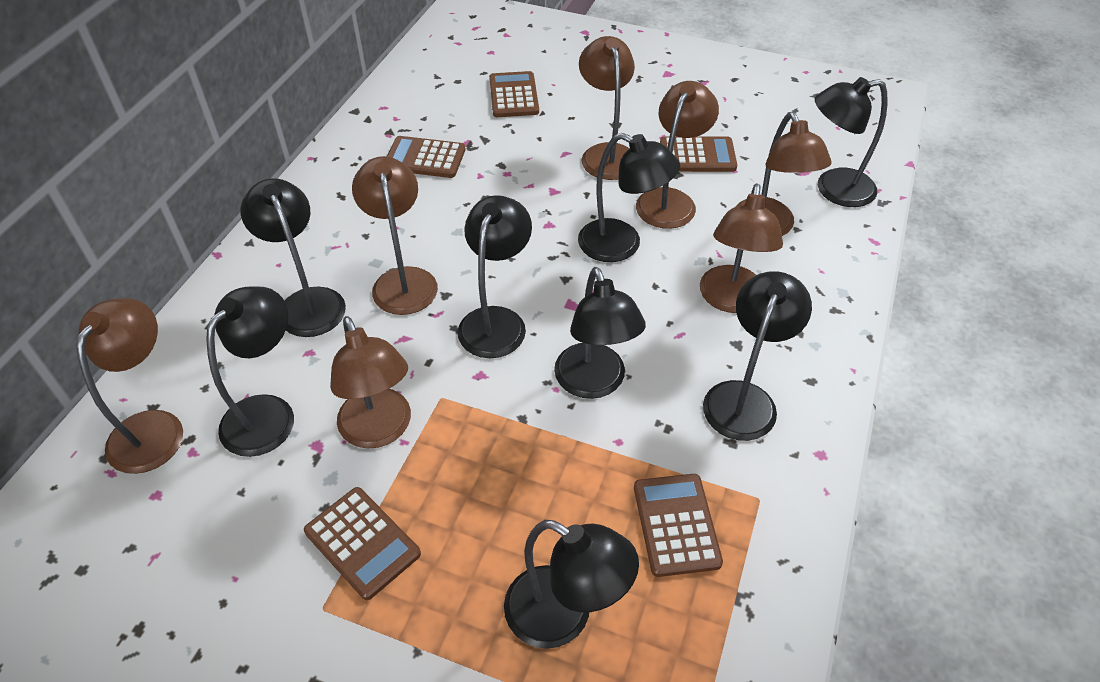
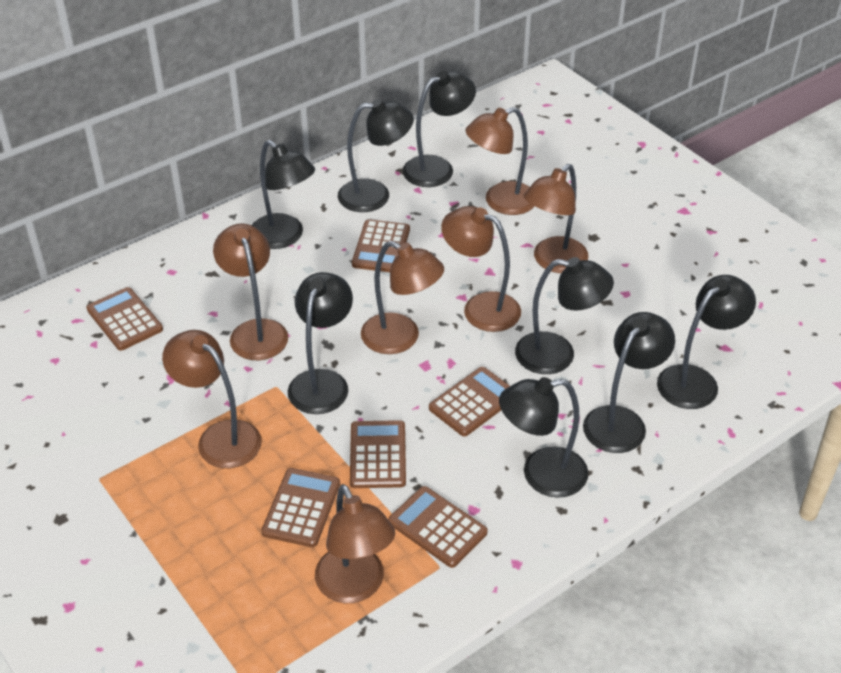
brown calculator: 5 -> 6

